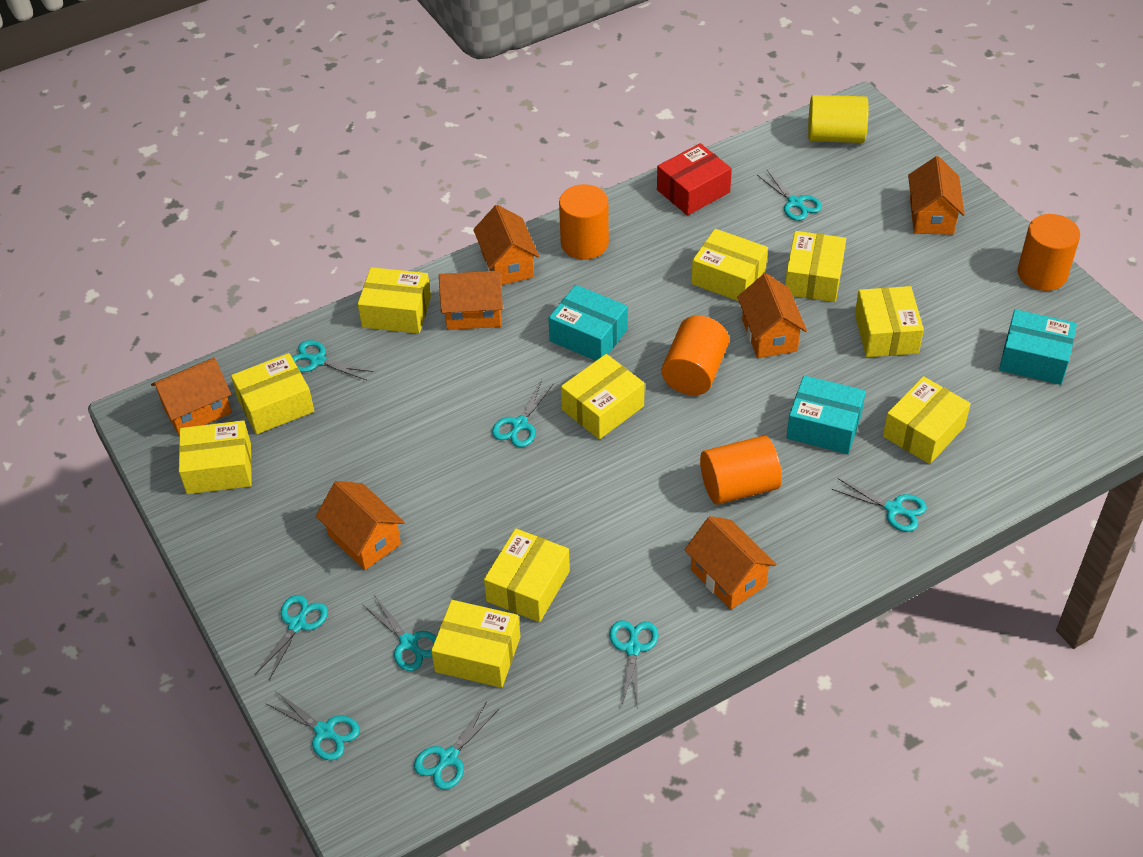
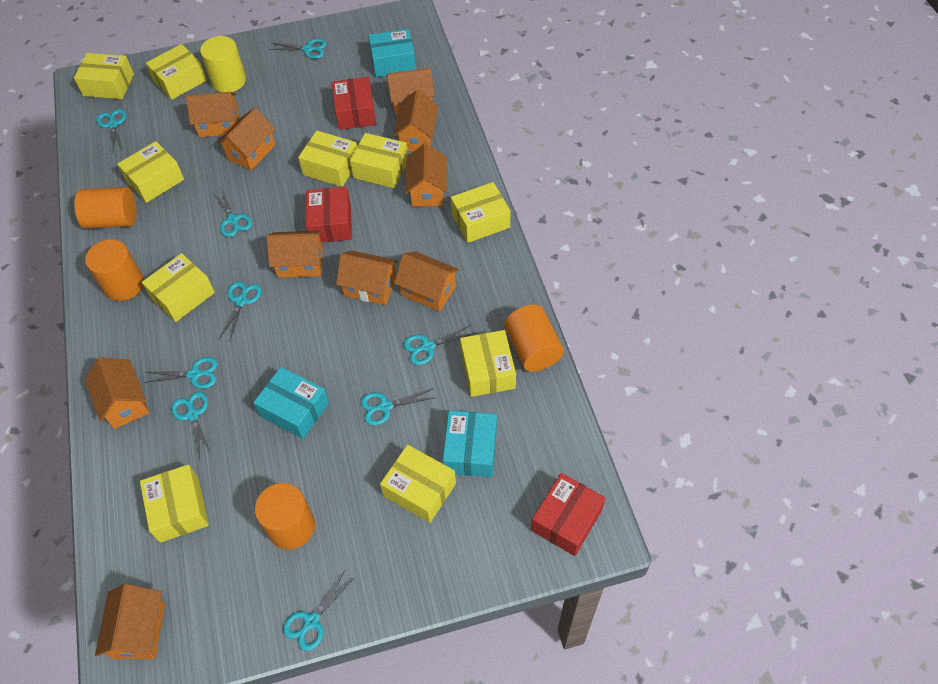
orange house: 7 -> 10
red box: 1 -> 3

